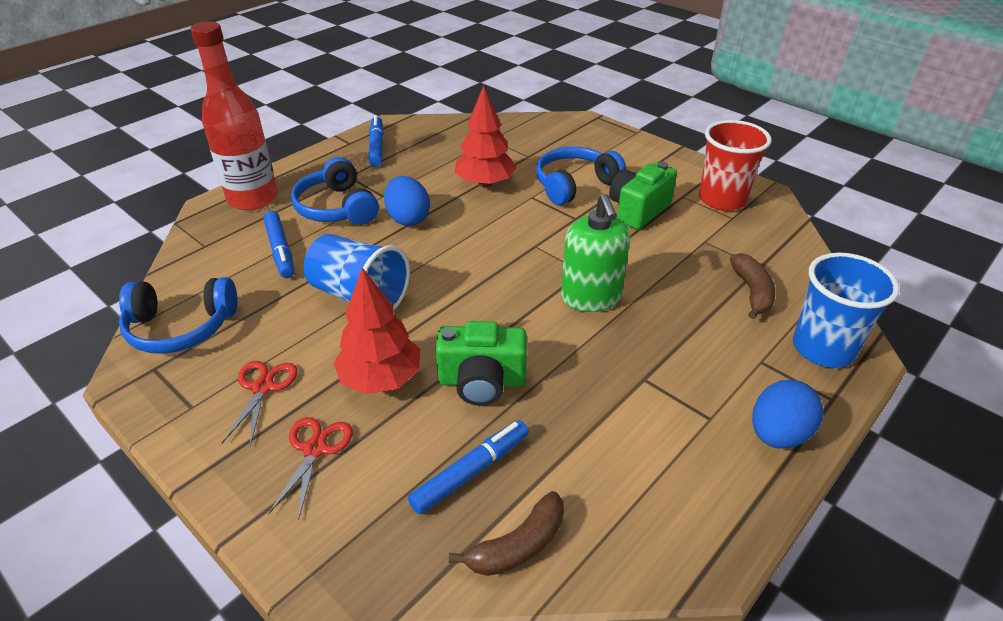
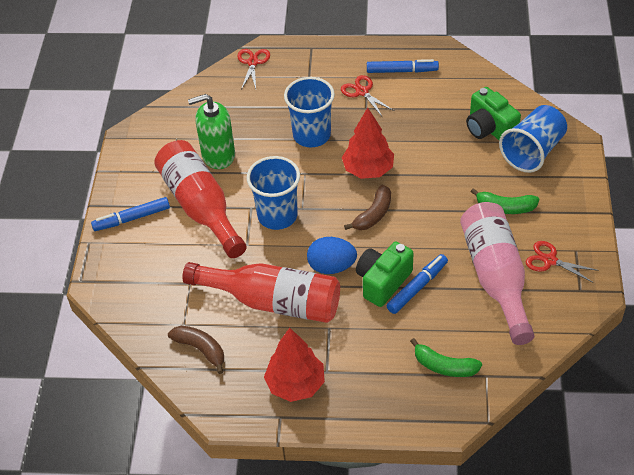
blue cup: 2 -> 3
blue egg: 2 -> 1
blue headphones: 3 -> 0
green banana: 0 -> 2
pink bottle: 0 -> 1
red bottle: 1 -> 2
red cup: 1 -> 0
red scissors: 2 -> 3

